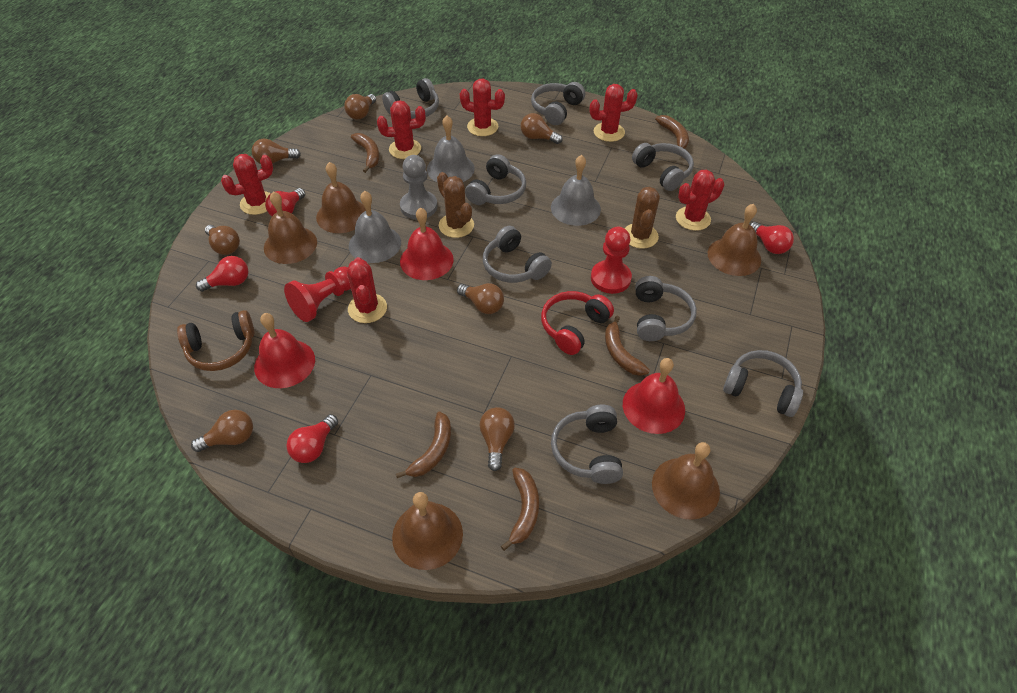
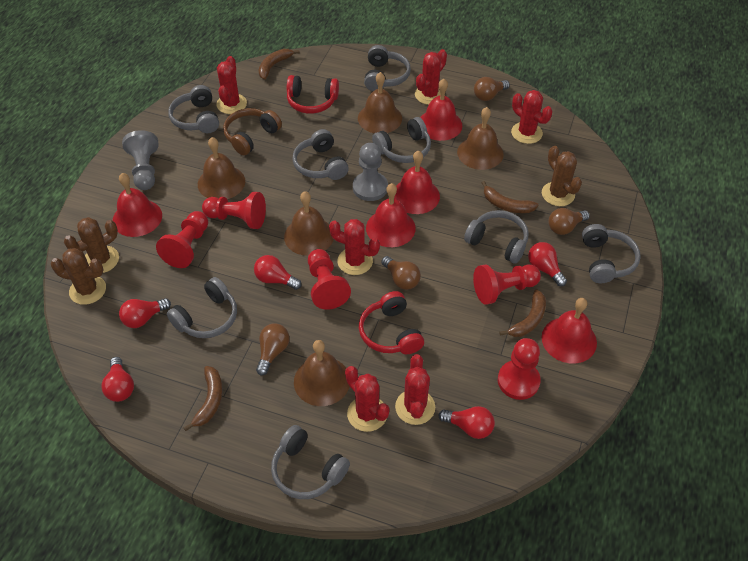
brown banana: 5 -> 4
brown cactus: 2 -> 3
brown light bulb: 7 -> 4
grey bell: 3 -> 0
grey pawn: 1 -> 2
red bell: 3 -> 5
red headphones: 1 -> 2
red light bulb: 4 -> 5
red pawn: 2 -> 5

